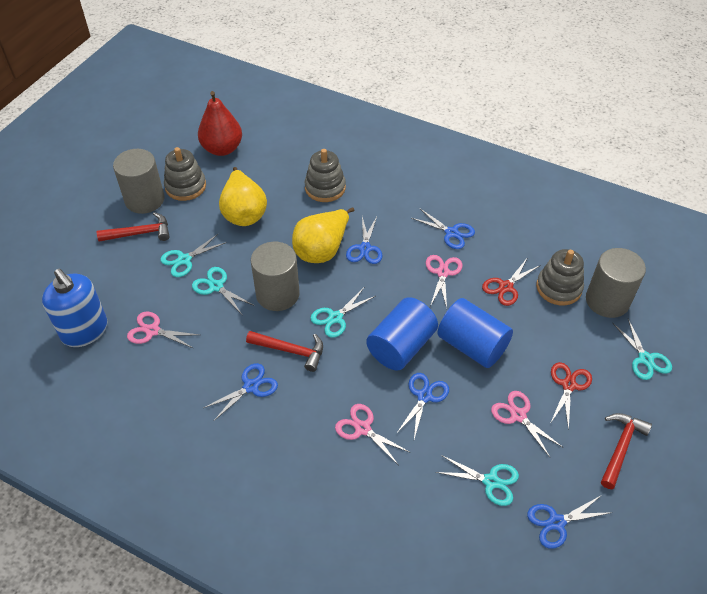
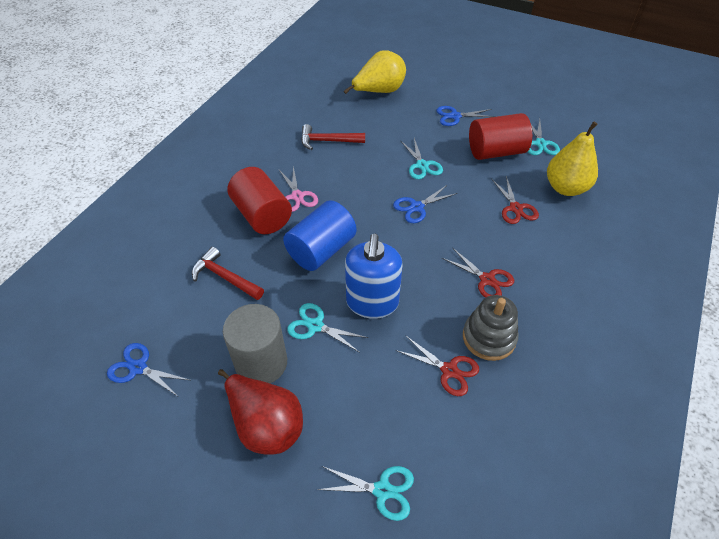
blue cylinder: 2 -> 1
blue scissors: 5 -> 3
grey cylinder: 3 -> 1
grey stacking toy: 3 -> 1
pink scissors: 4 -> 1
red cylinder: 0 -> 2
red hammer: 3 -> 2
red scissors: 2 -> 3
turquoise scissors: 5 -> 4

